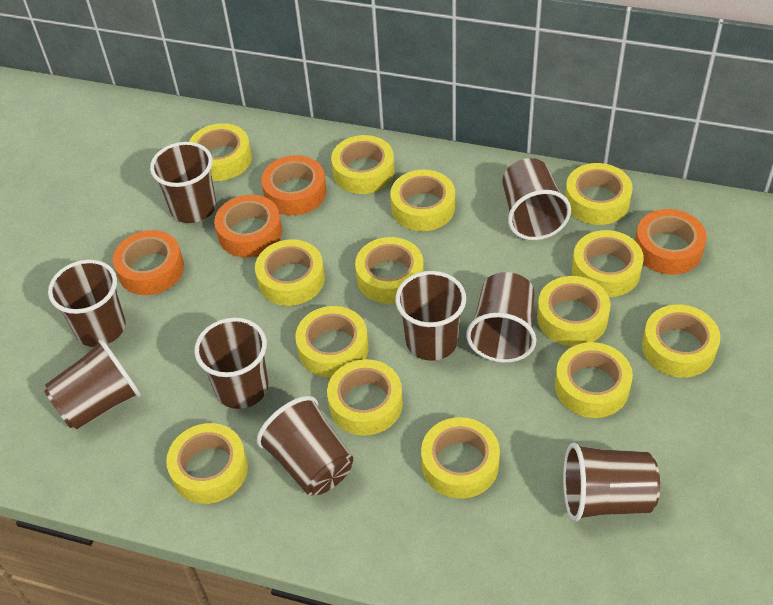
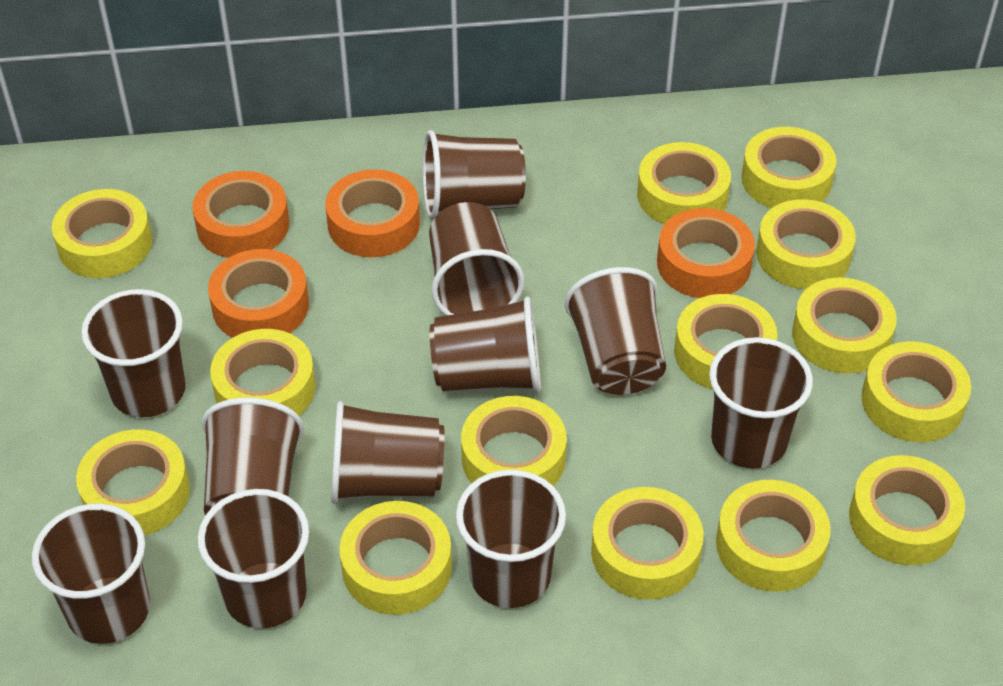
brown cup: 9 -> 11

